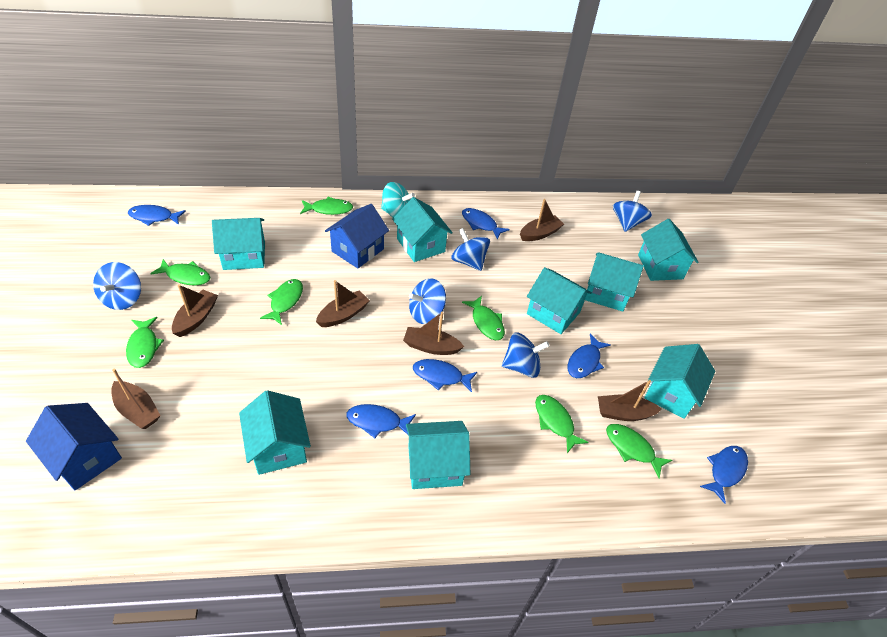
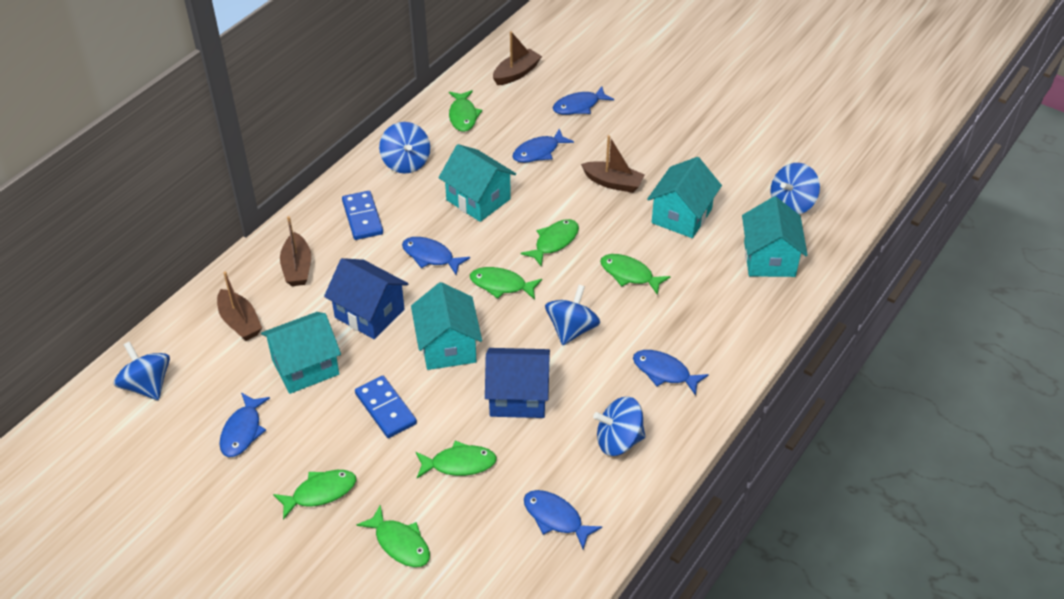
blue domino: 0 -> 2
brown boat: 6 -> 4
turquoise house: 8 -> 5
turquoise spinning top: 1 -> 0

